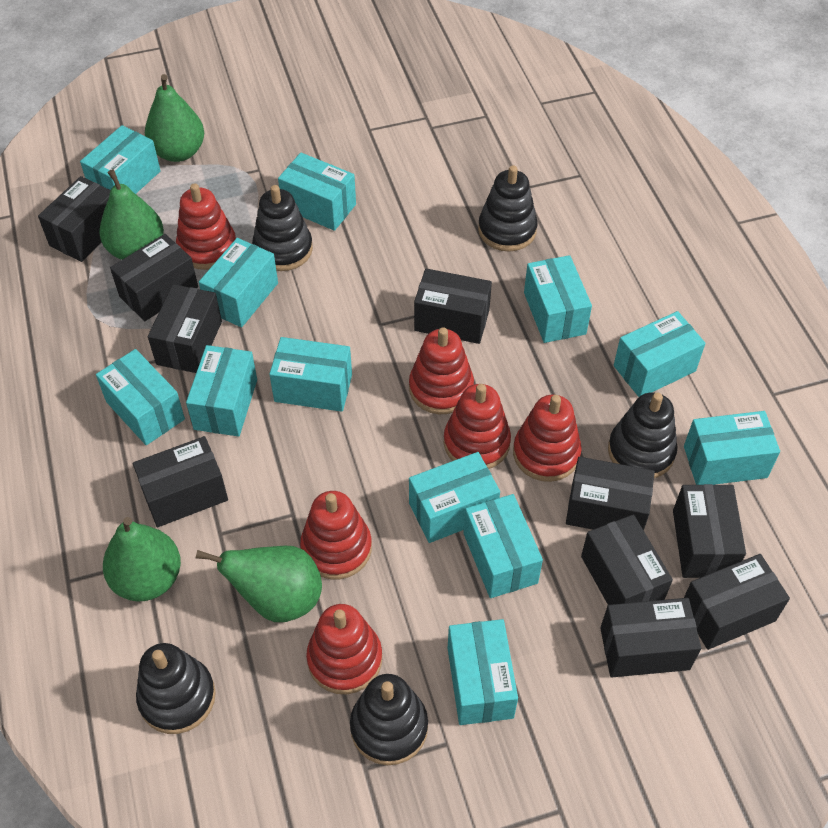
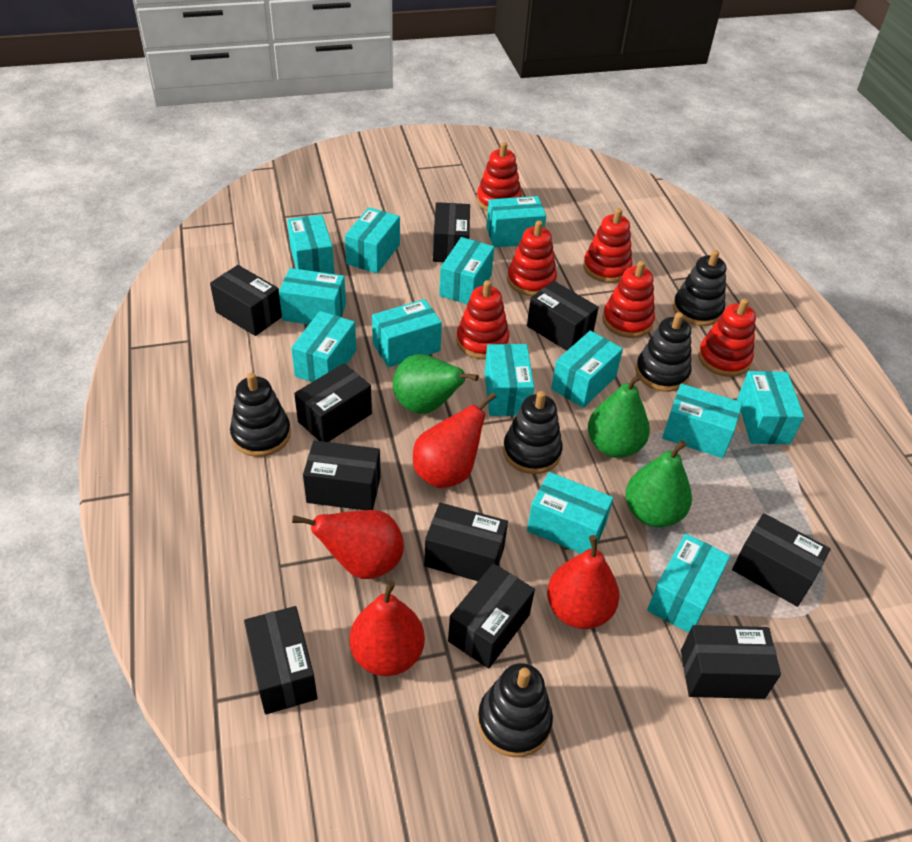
green pear: 4 -> 3
red pear: 0 -> 4
turquoise box: 12 -> 13

